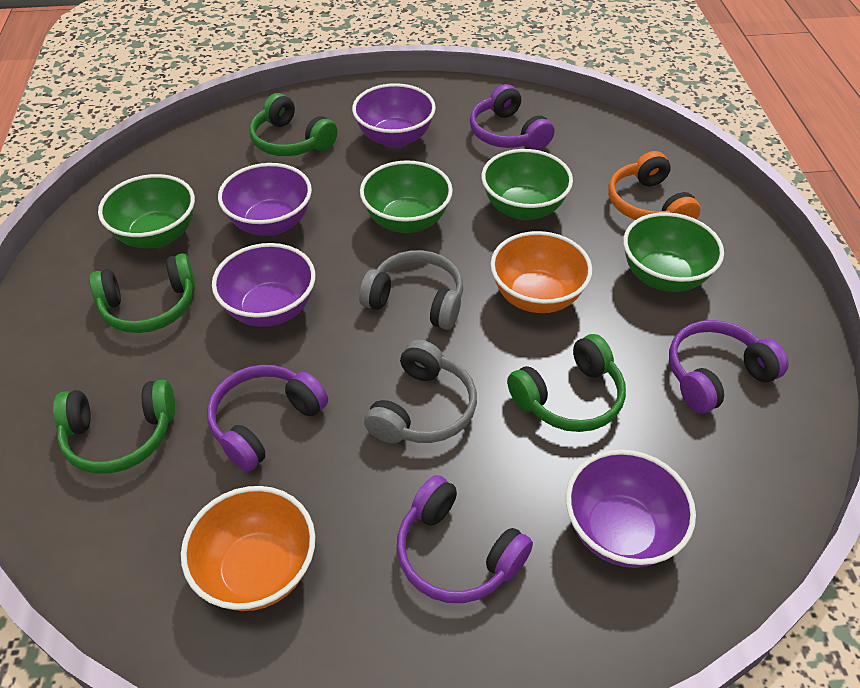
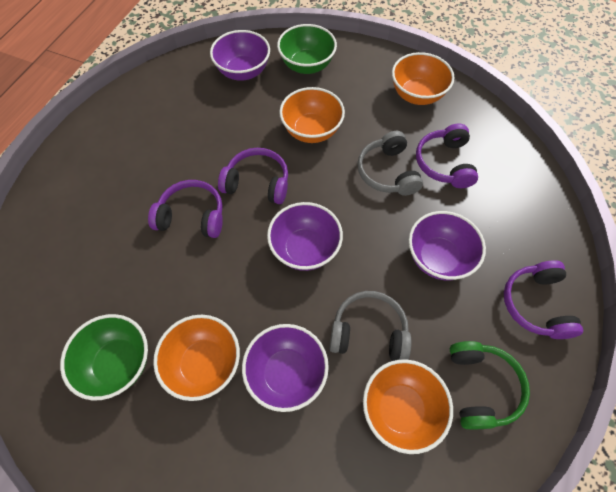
green bowl: 4 -> 2
green headphones: 4 -> 1
orange bowl: 2 -> 4
orange headphones: 1 -> 0

